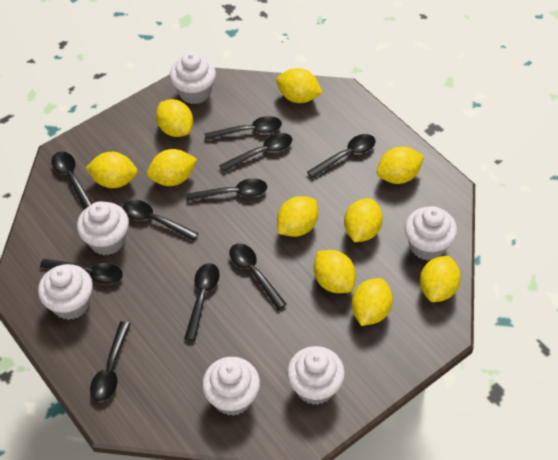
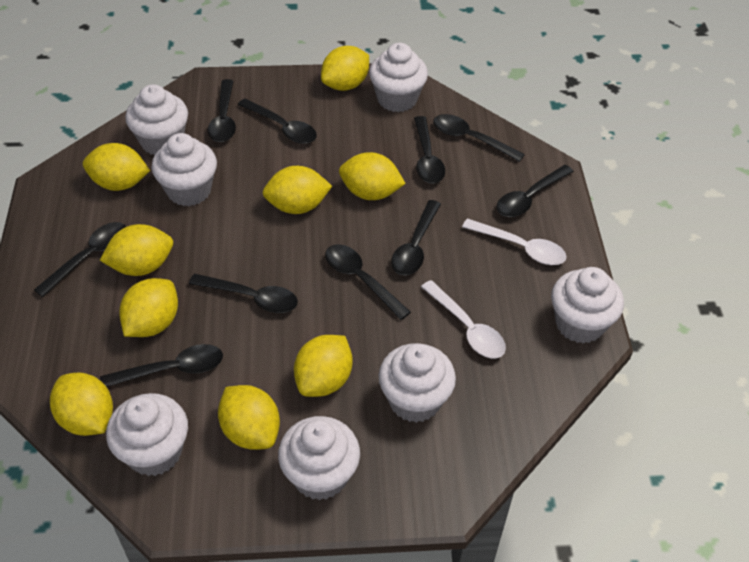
white cupcake: 6 -> 7
white spoon: 0 -> 2
yellow lemon: 10 -> 9

